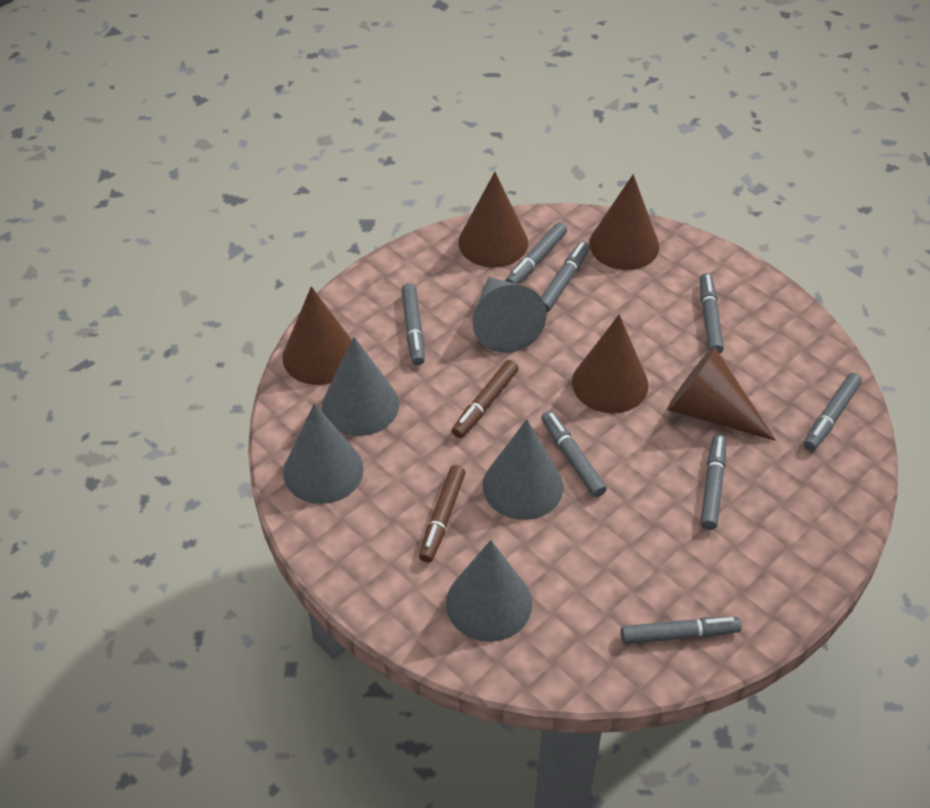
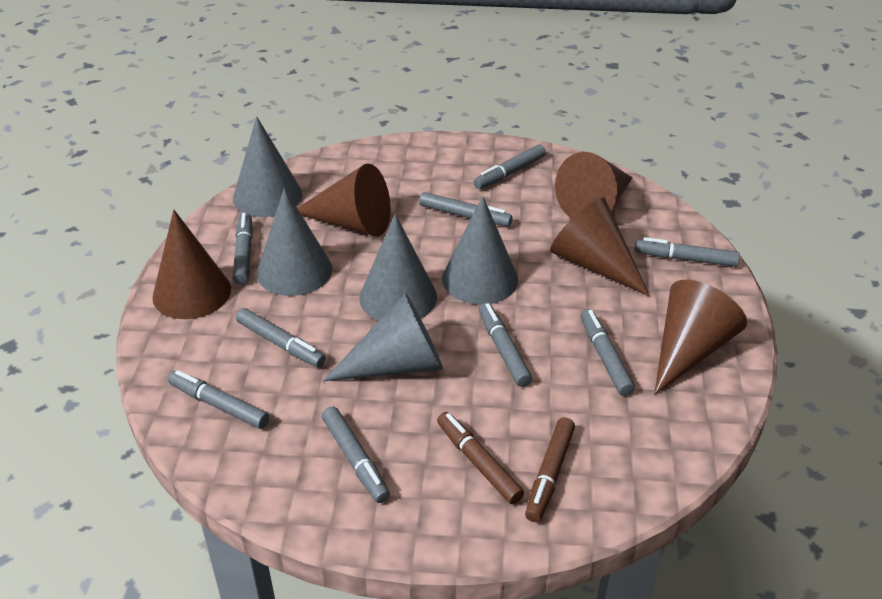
grey marker: 8 -> 9

